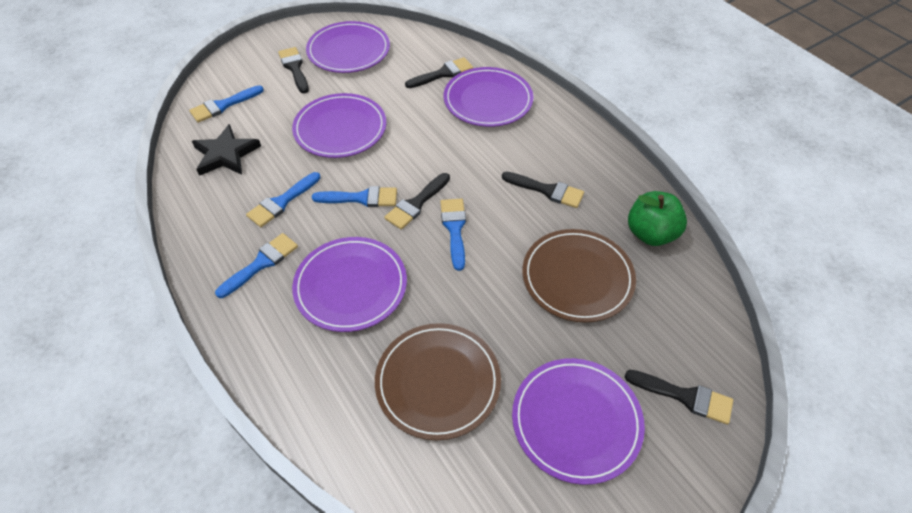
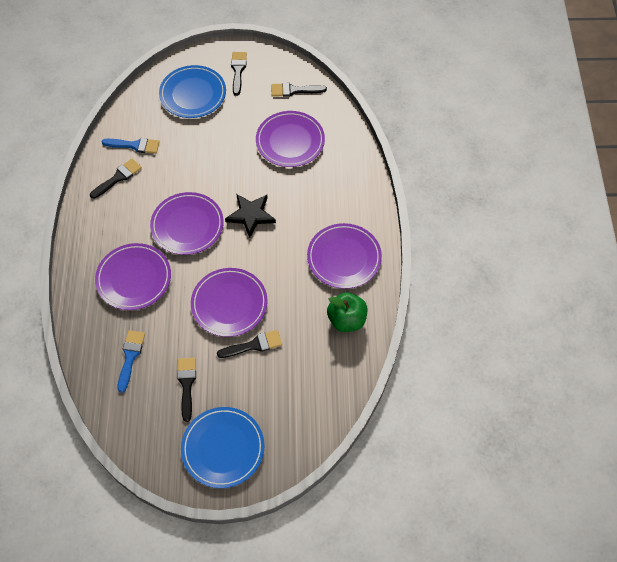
blue brush: 5 -> 2
blue plate: 0 -> 2
brown plate: 2 -> 0

